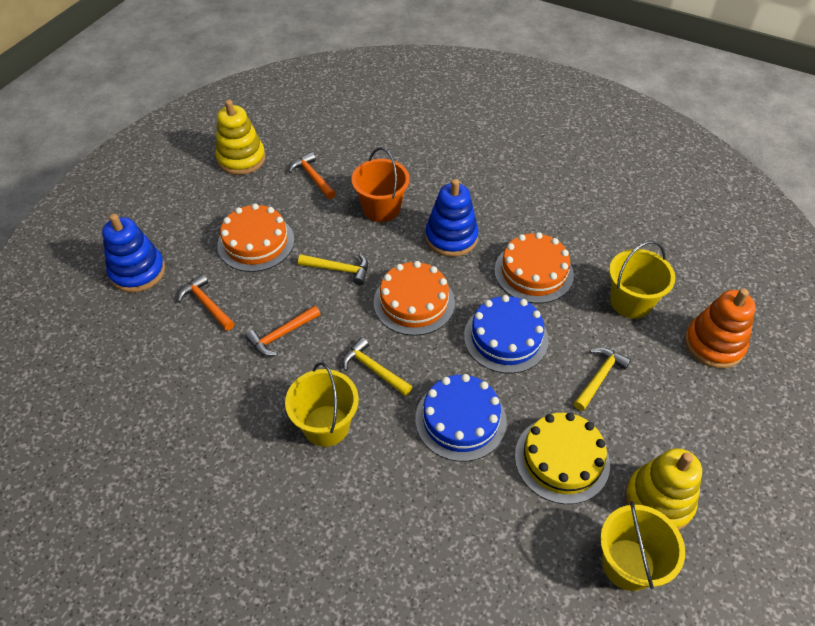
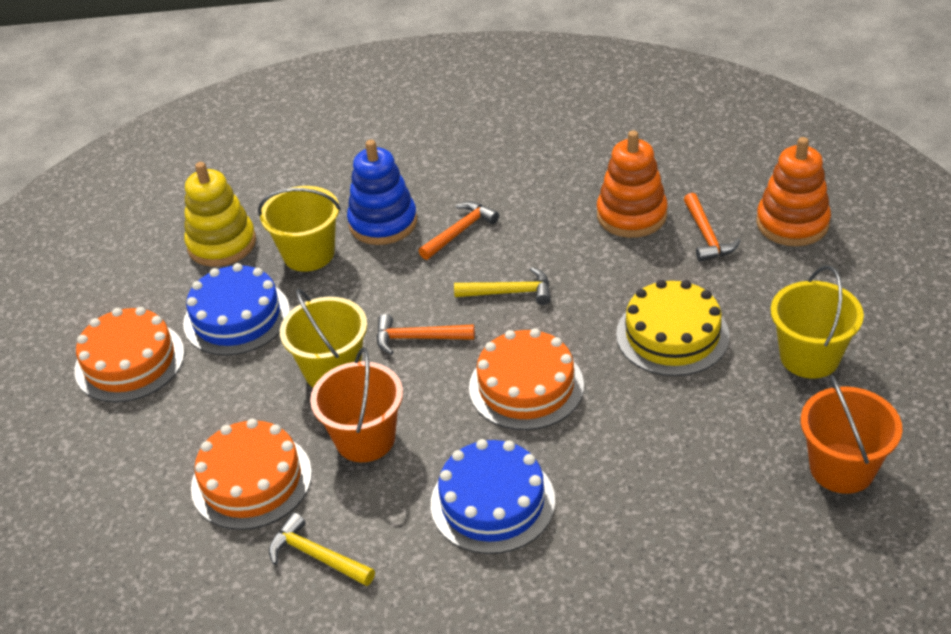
blue stacking toy: 2 -> 1
orange bucket: 1 -> 2
orange stacking toy: 1 -> 2
yellow hammer: 3 -> 2
yellow stacking toy: 2 -> 1

